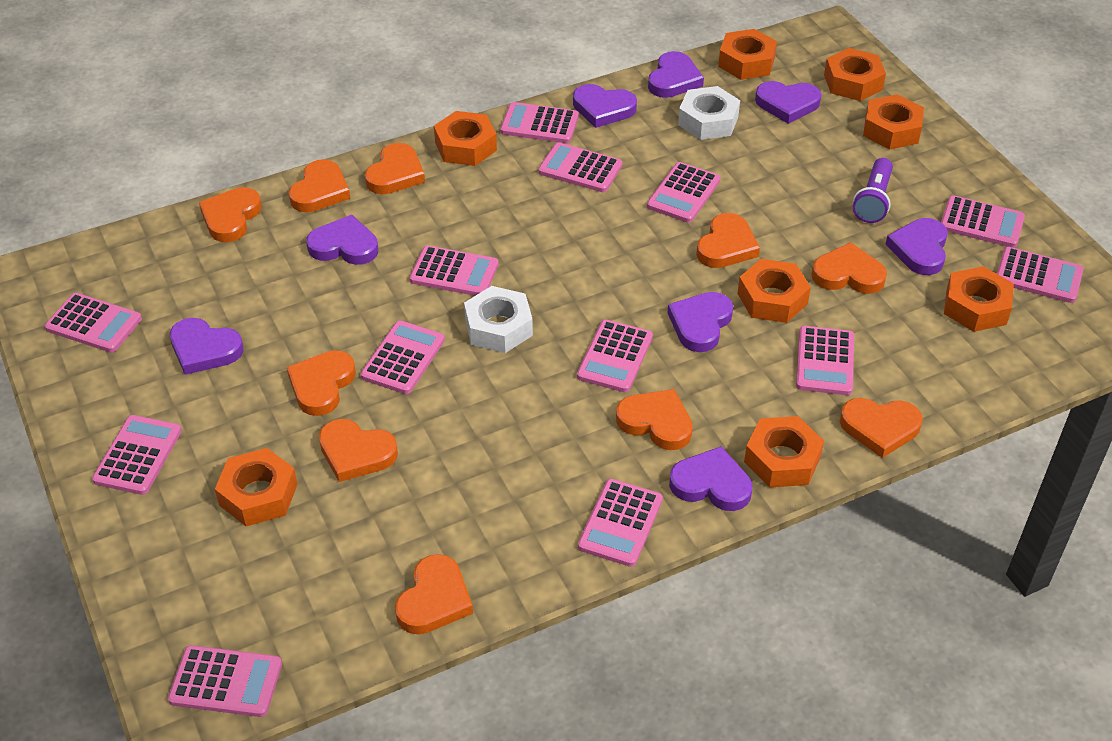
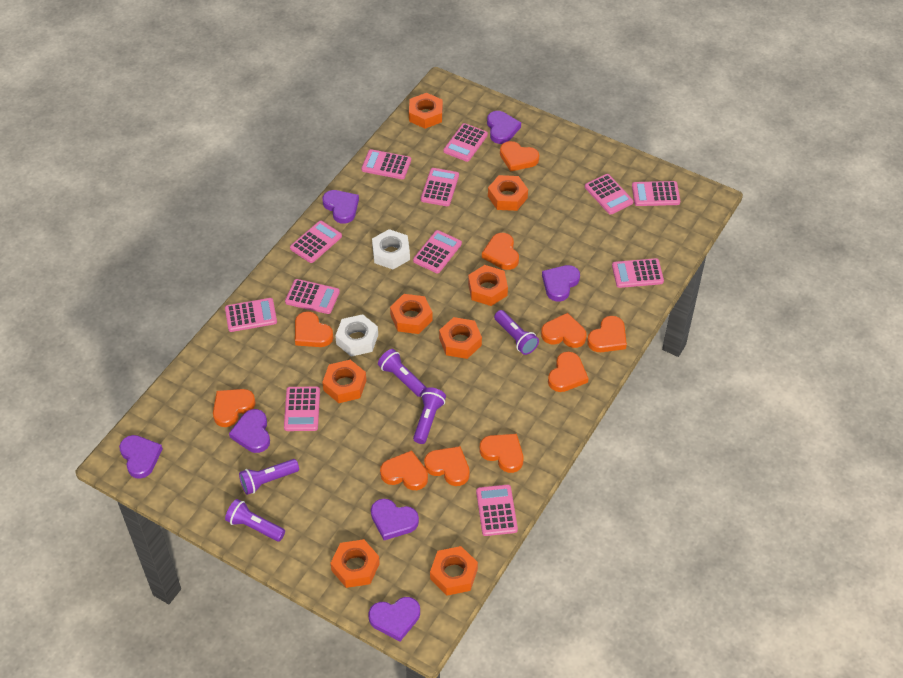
pink calculator: 13 -> 12
purple flashlight: 1 -> 5
purple heart: 8 -> 7

